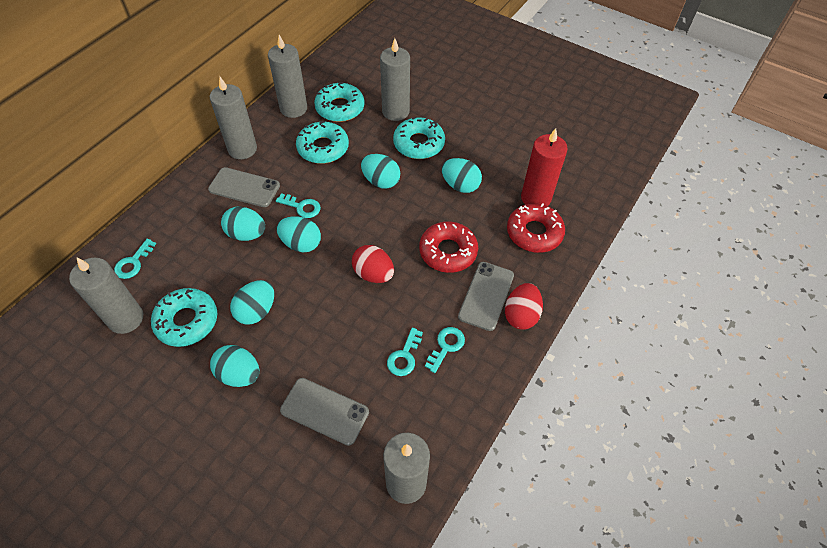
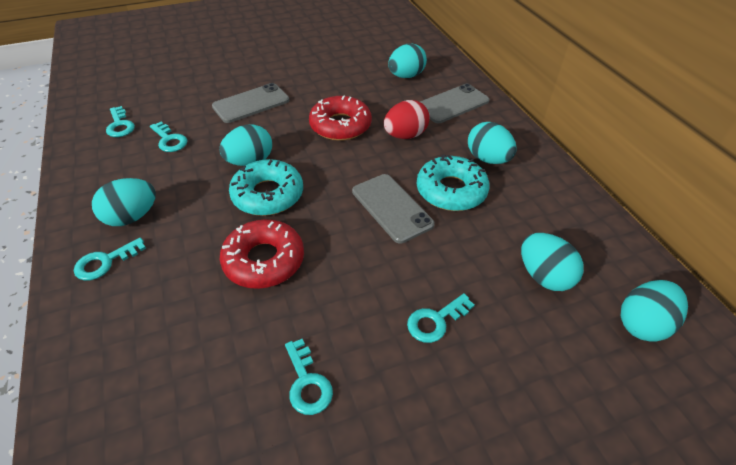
grey candle: 5 -> 0
red candle: 1 -> 0
red egg: 2 -> 1
turquoise donut: 4 -> 2
turquoise key: 4 -> 5

